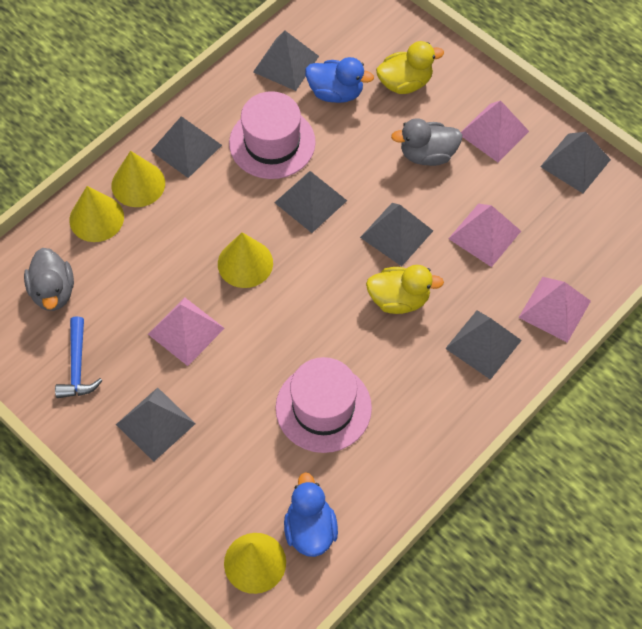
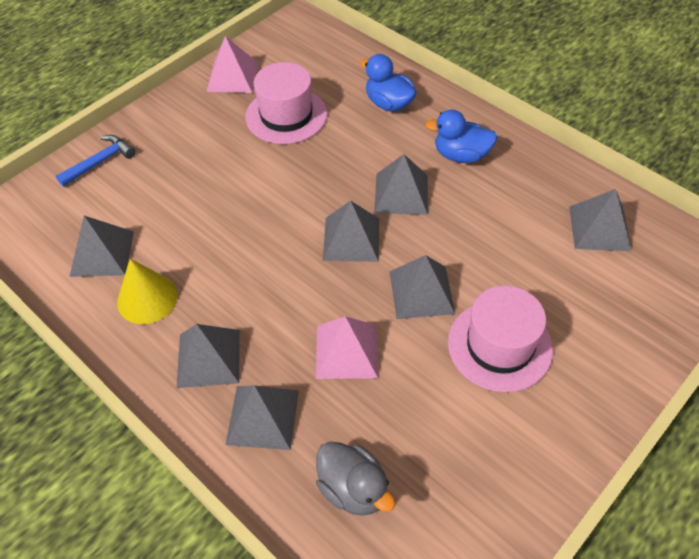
grey duck: 2 -> 1
pink pyramid: 4 -> 2
yellow cone: 4 -> 1
yellow duck: 2 -> 0

